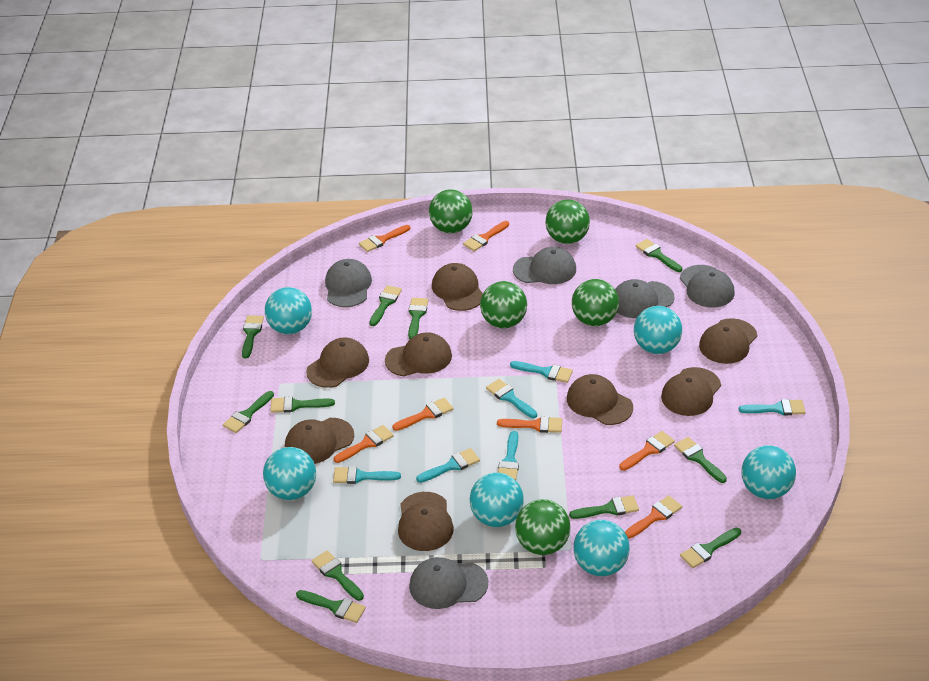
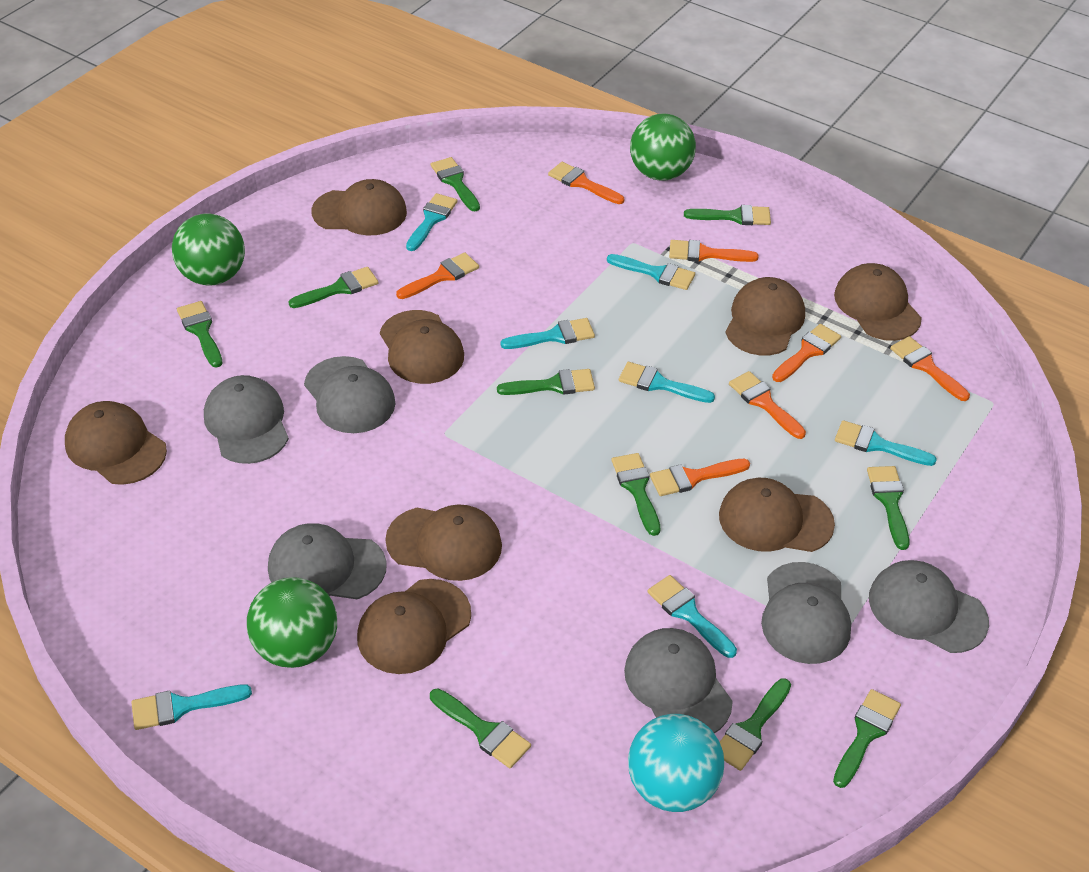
green ball: 5 -> 3
green brush: 11 -> 10
grey cap: 5 -> 6
turquoise ball: 6 -> 1
turquoise brush: 6 -> 7

